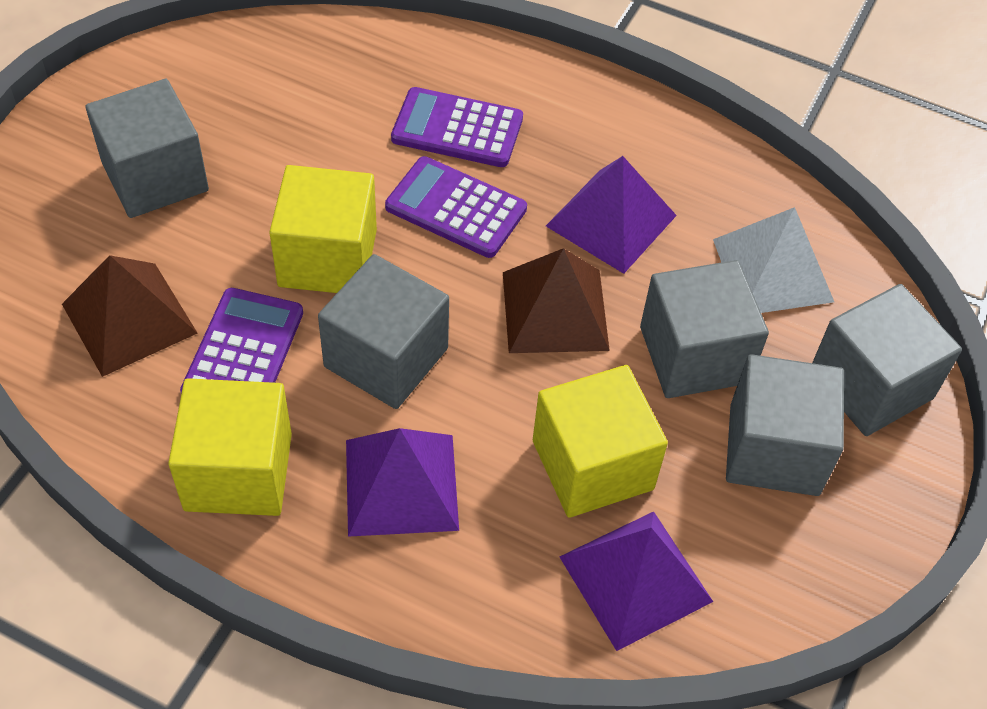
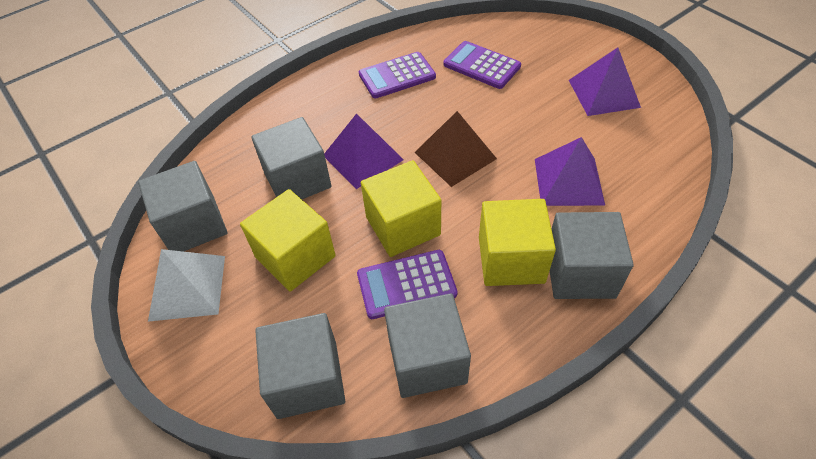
brown pyramid: 2 -> 1

